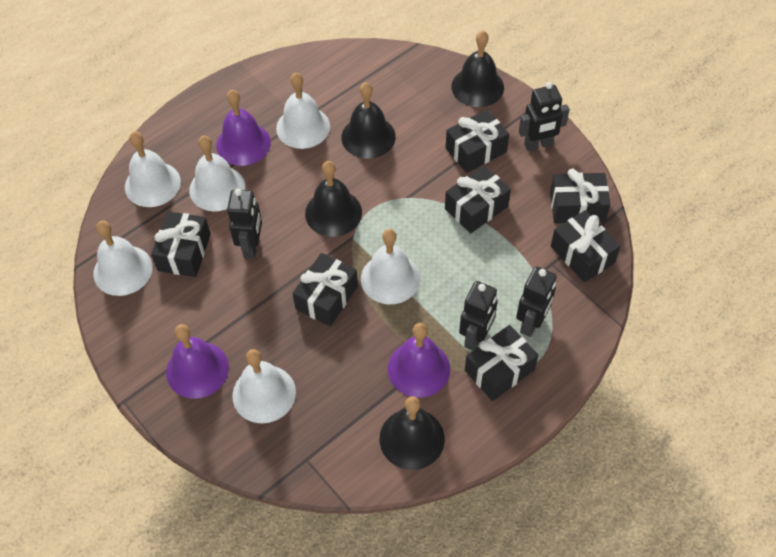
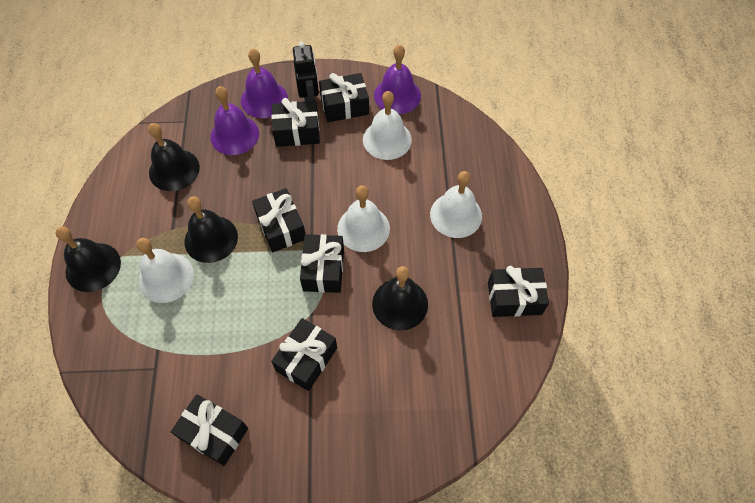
black robot: 4 -> 1
white bell: 6 -> 4

